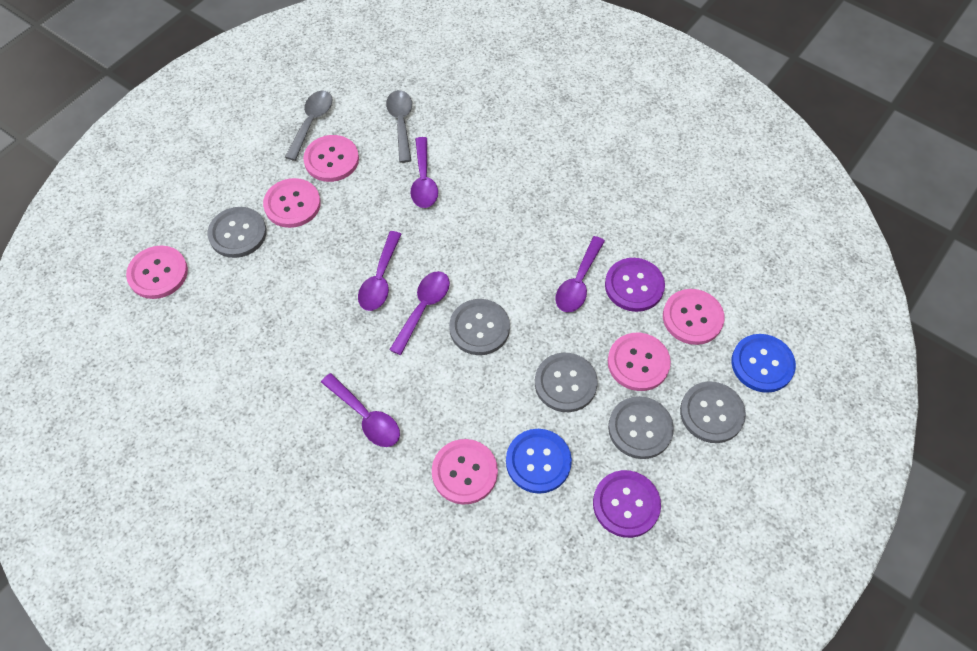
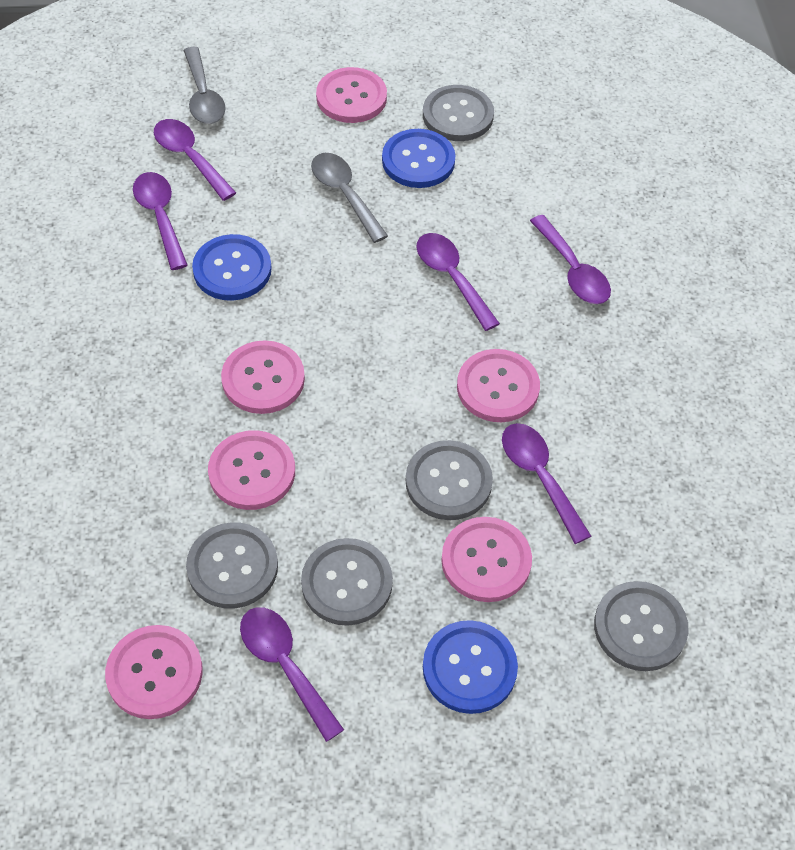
blue button: 2 -> 3
purple button: 2 -> 0
purple spoon: 5 -> 6

